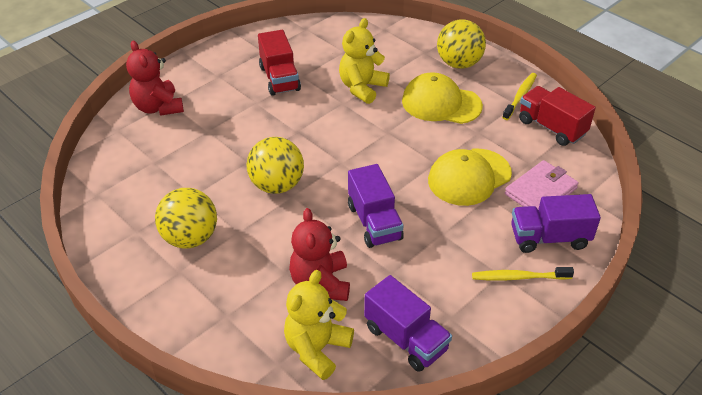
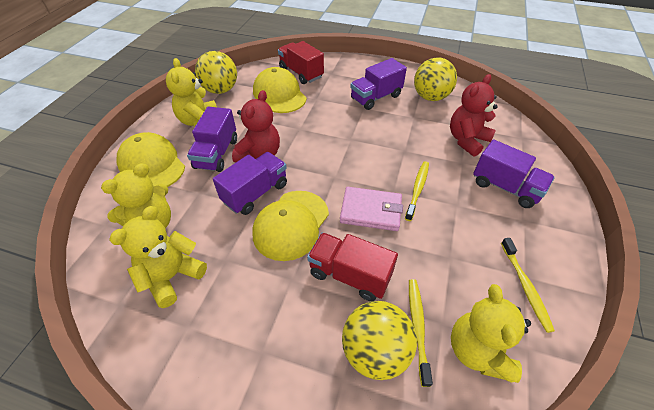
purple truck: 3 -> 4
yellow cap: 2 -> 3
yellow teddy bear: 2 -> 4
yellow toothbrush: 2 -> 3

